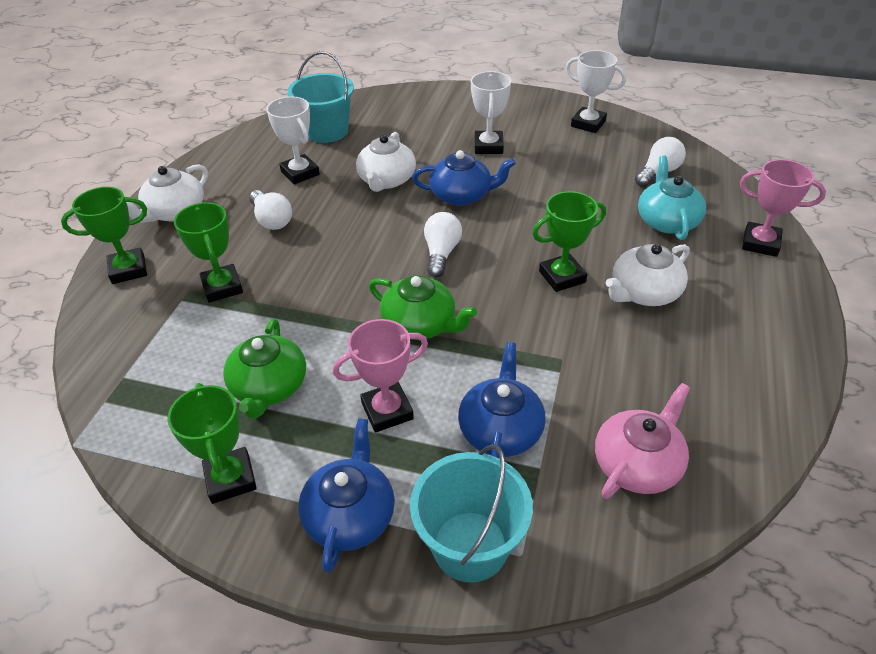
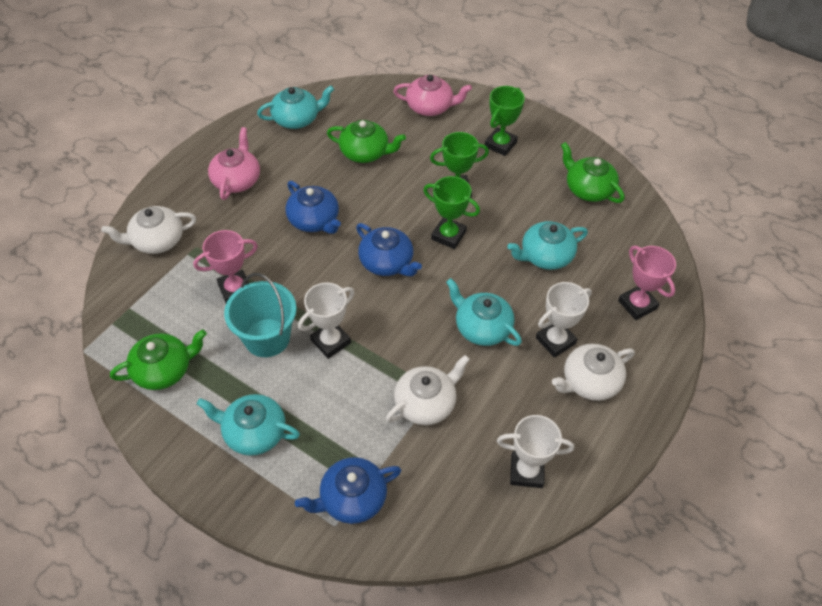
green teapot: 2 -> 3
green trophy: 4 -> 3
pink teapot: 1 -> 2
turquoise bucket: 2 -> 1
turquoise teapot: 1 -> 4
white light bulb: 3 -> 0

